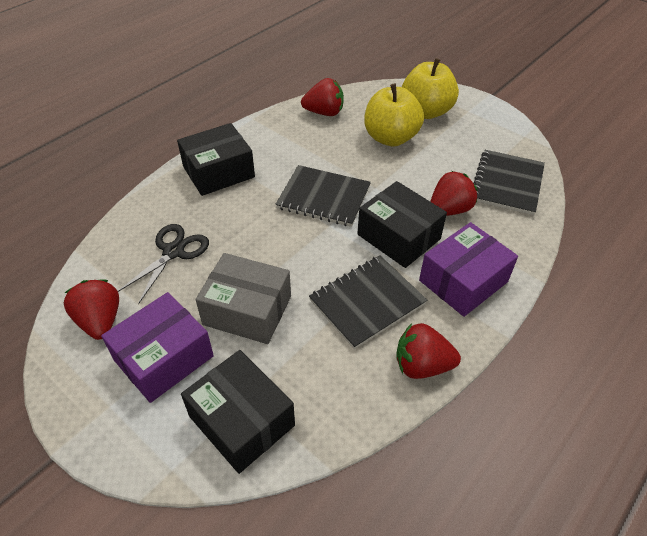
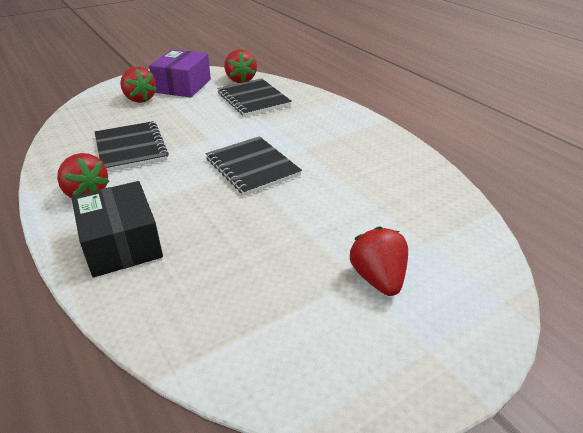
black box: 3 -> 1
black scissors: 1 -> 0
grey box: 1 -> 0
purple box: 2 -> 1
yellow apple: 2 -> 0

